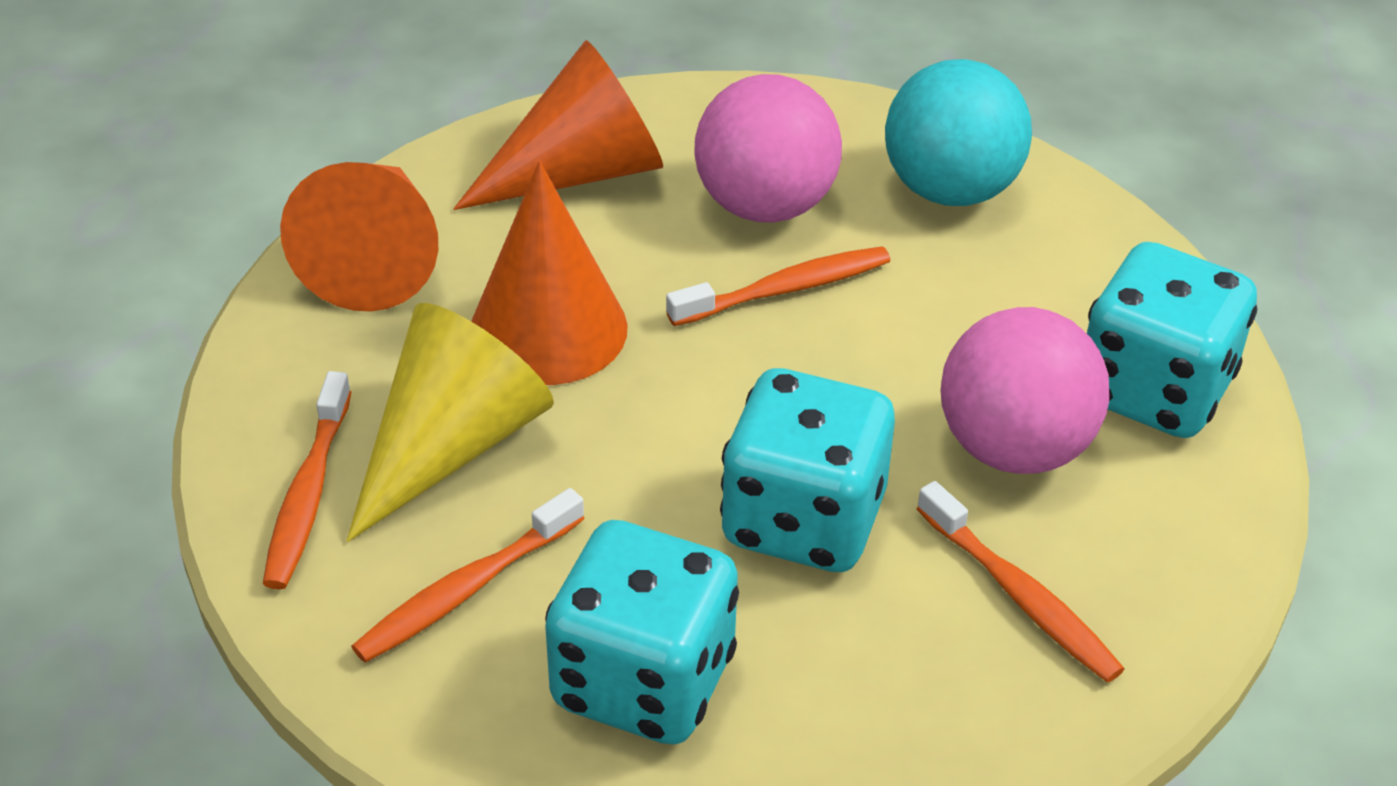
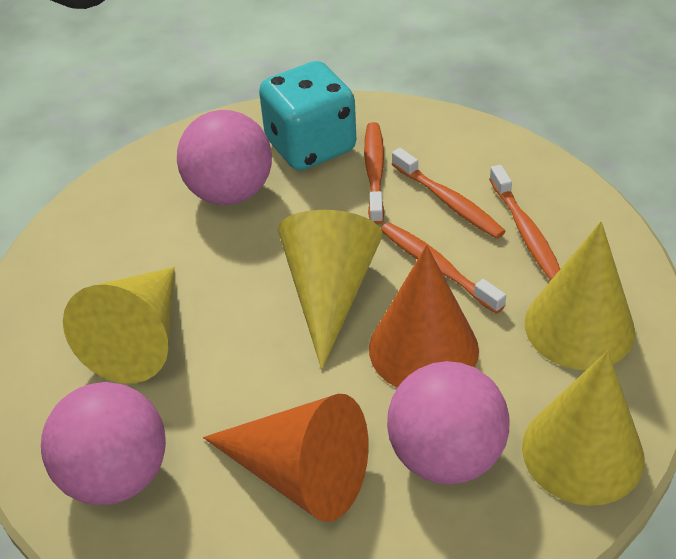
orange cone: 3 -> 2
pink ball: 2 -> 3
turquoise ball: 1 -> 0
turquoise dice: 3 -> 1
yellow cone: 1 -> 4

